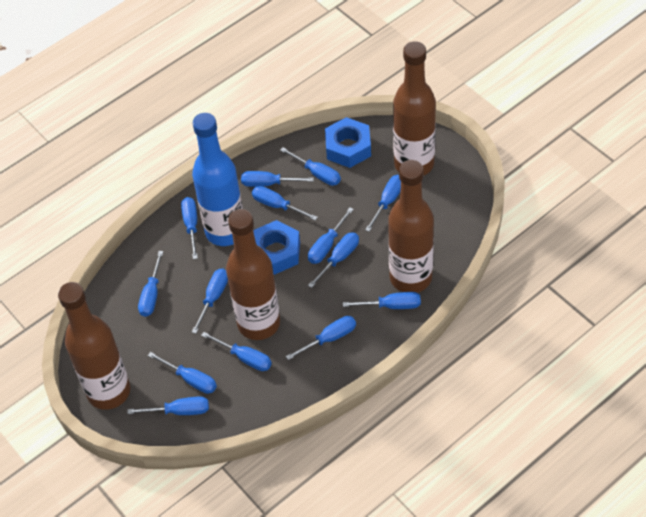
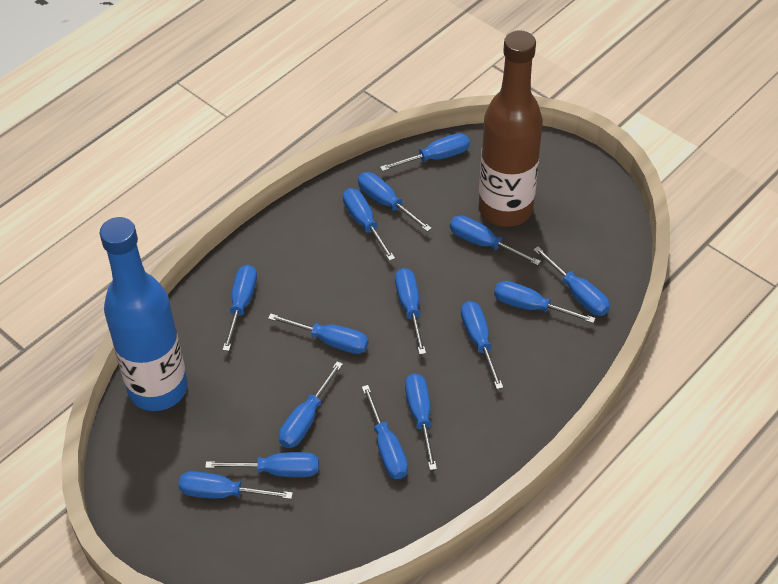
blue nut: 2 -> 0
blue screwdriver: 14 -> 15
brown bottle: 4 -> 1

